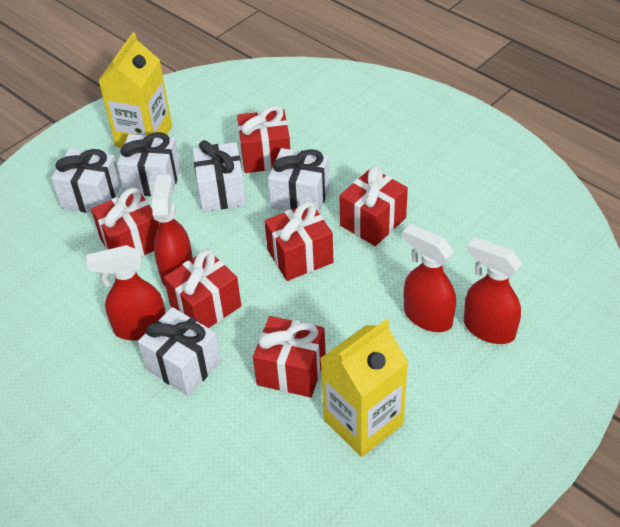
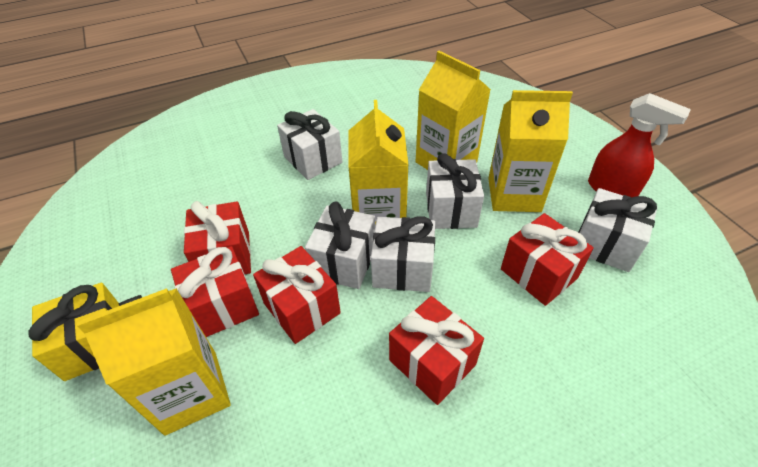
red gift: 6 -> 5
red spray bottle: 4 -> 1
yellow carton: 2 -> 4
yellow gift: 0 -> 1

